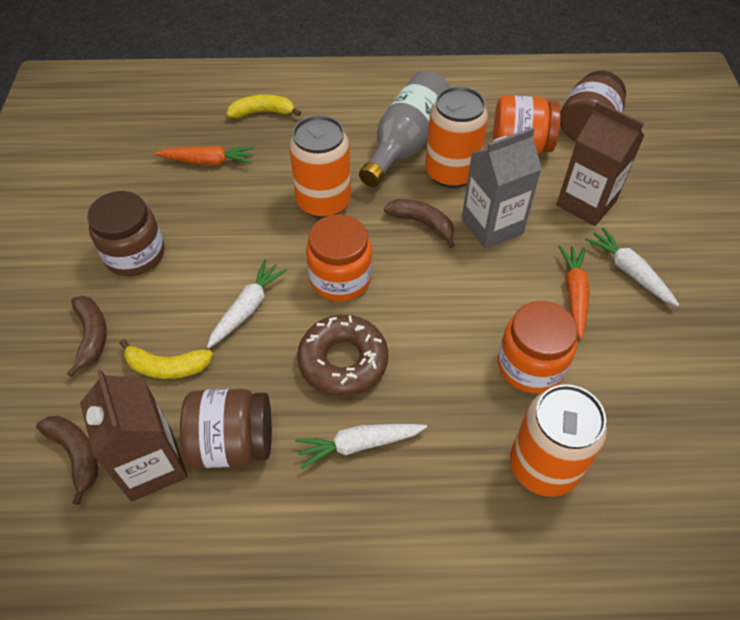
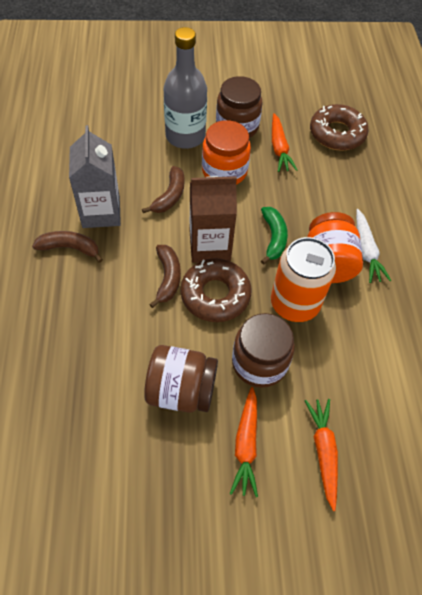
brown carton: 2 -> 1
brown donut: 1 -> 2
green banana: 0 -> 1
orange can: 3 -> 1
orange carrot: 2 -> 3
orange jar: 3 -> 2
white carrot: 3 -> 1
yellow banana: 2 -> 0

